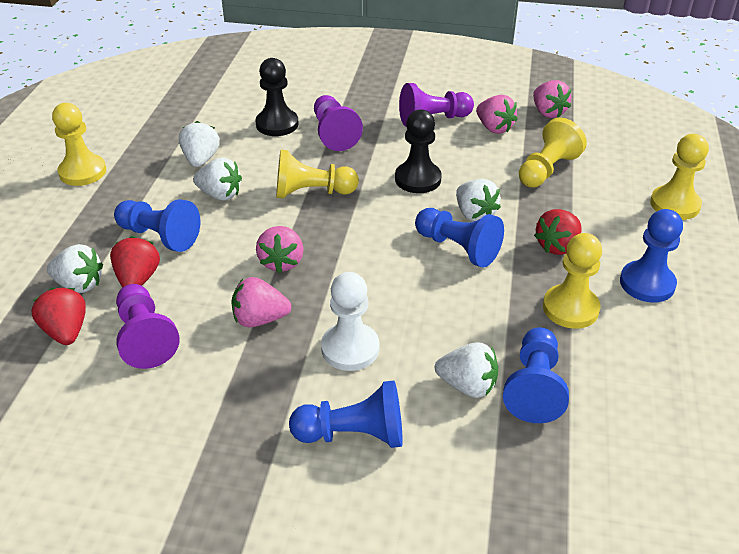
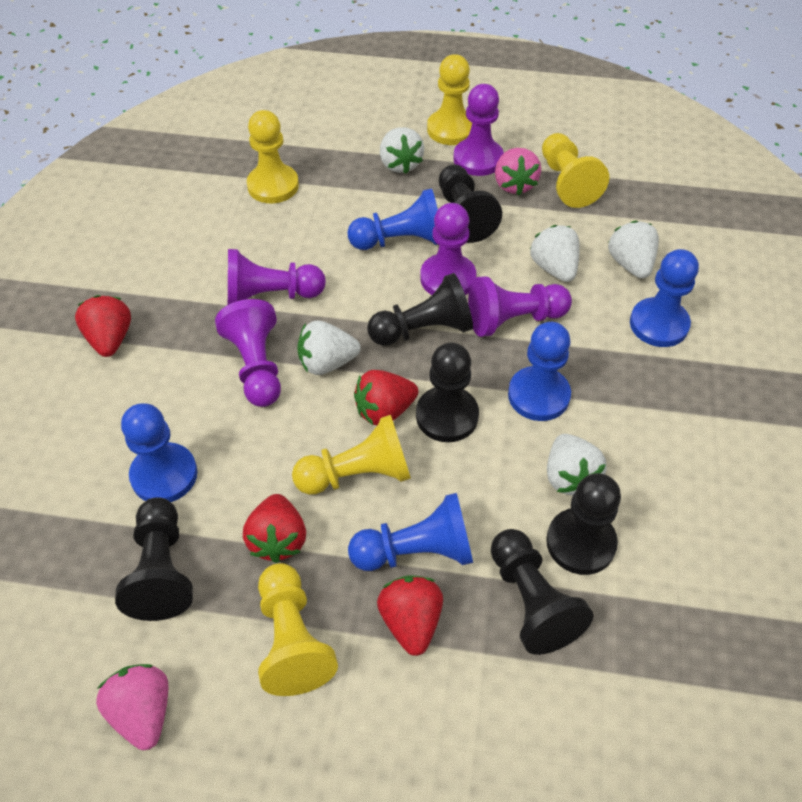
black pawn: 2 -> 6
pink strawberry: 4 -> 2
purple pawn: 3 -> 5
red strawberry: 3 -> 4
white pawn: 1 -> 0

